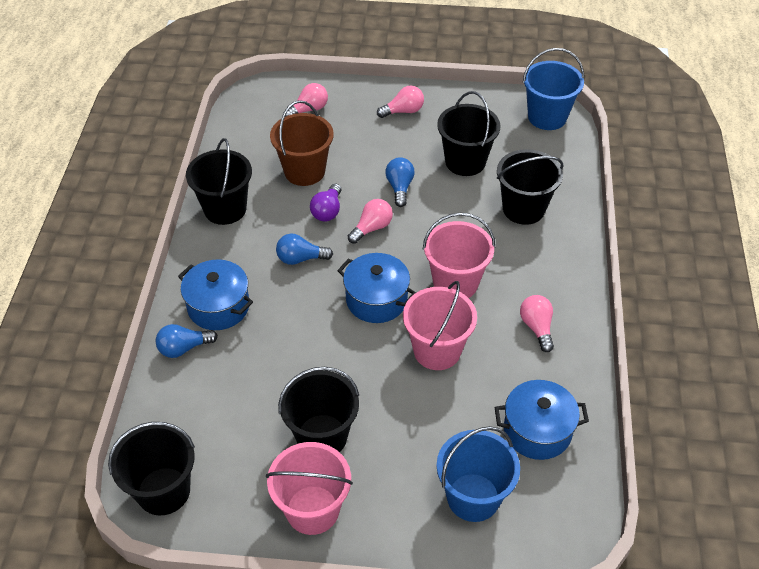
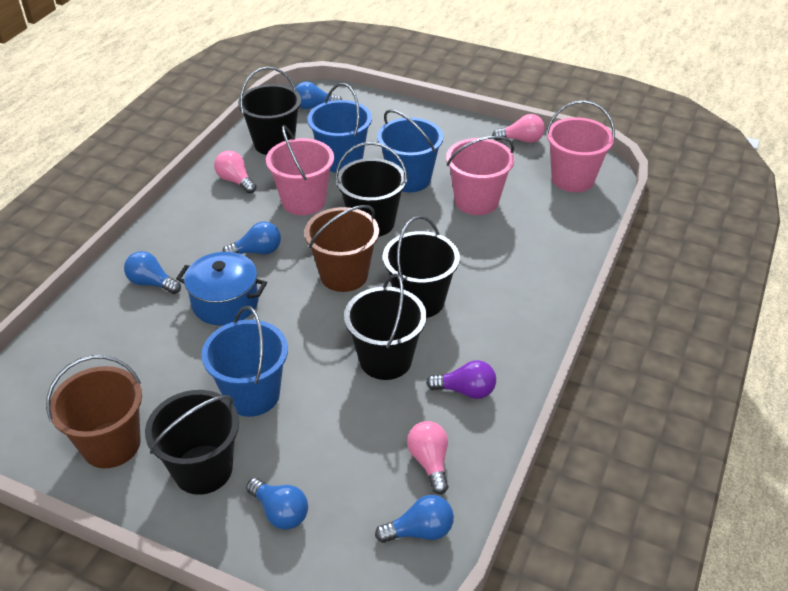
blue bucket: 2 -> 3
blue light bulb: 3 -> 5
blue pot: 3 -> 1
brown bucket: 1 -> 2
pink light bulb: 4 -> 3

